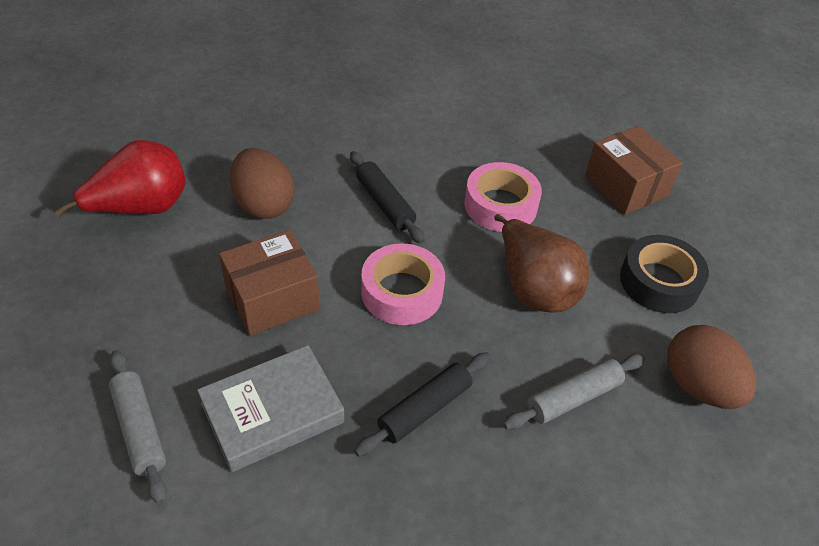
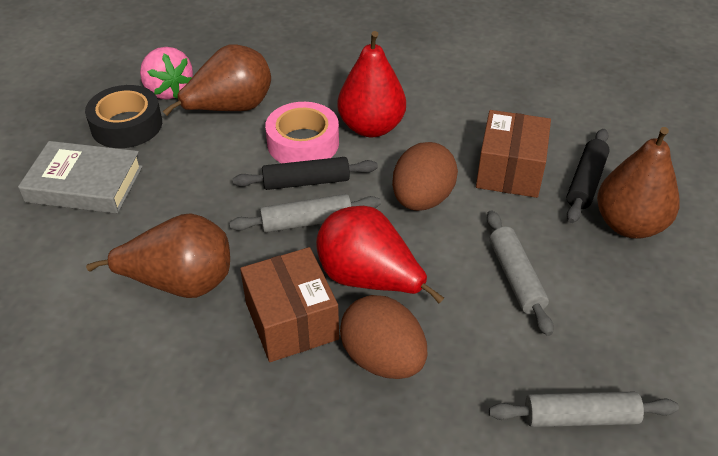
brown pear: 1 -> 3
grey rolling pin: 2 -> 3
pink strawberry: 0 -> 1
pink tape: 2 -> 1
red pear: 1 -> 2

